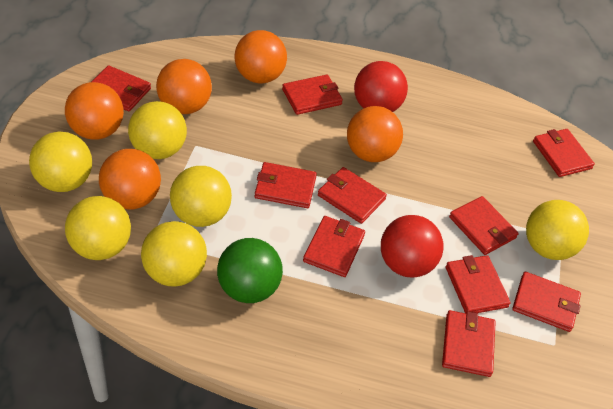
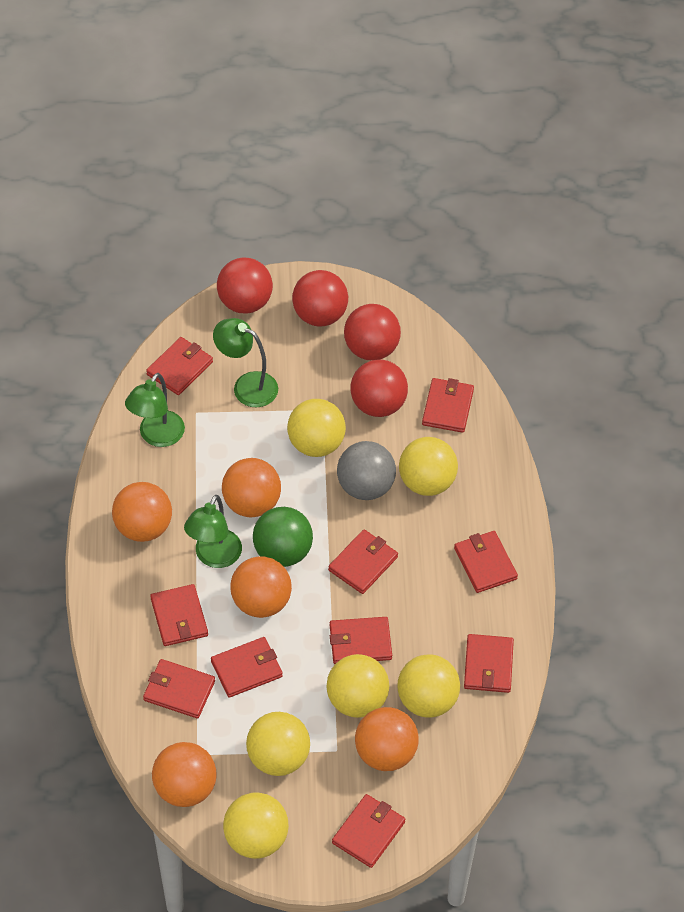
green lamp: 0 -> 3
grey ball: 0 -> 1
red ball: 2 -> 4

